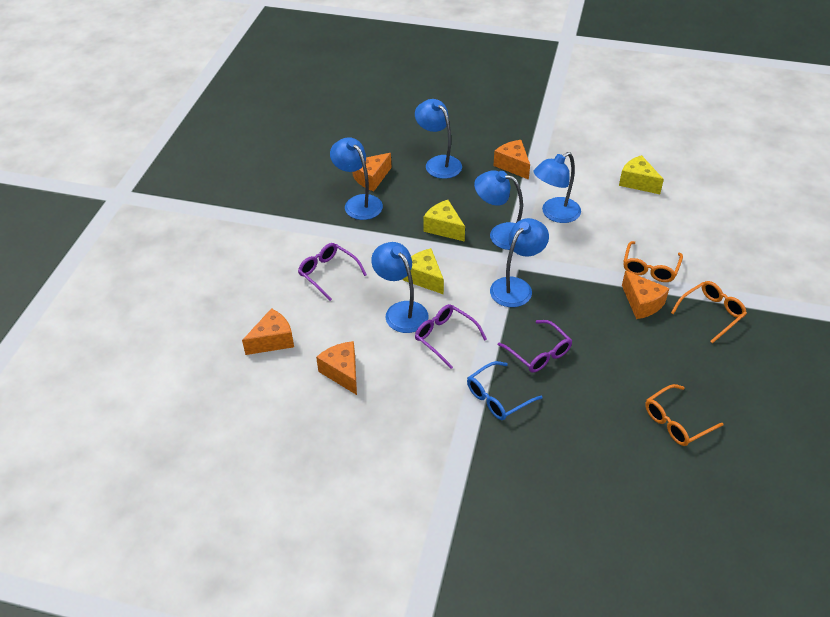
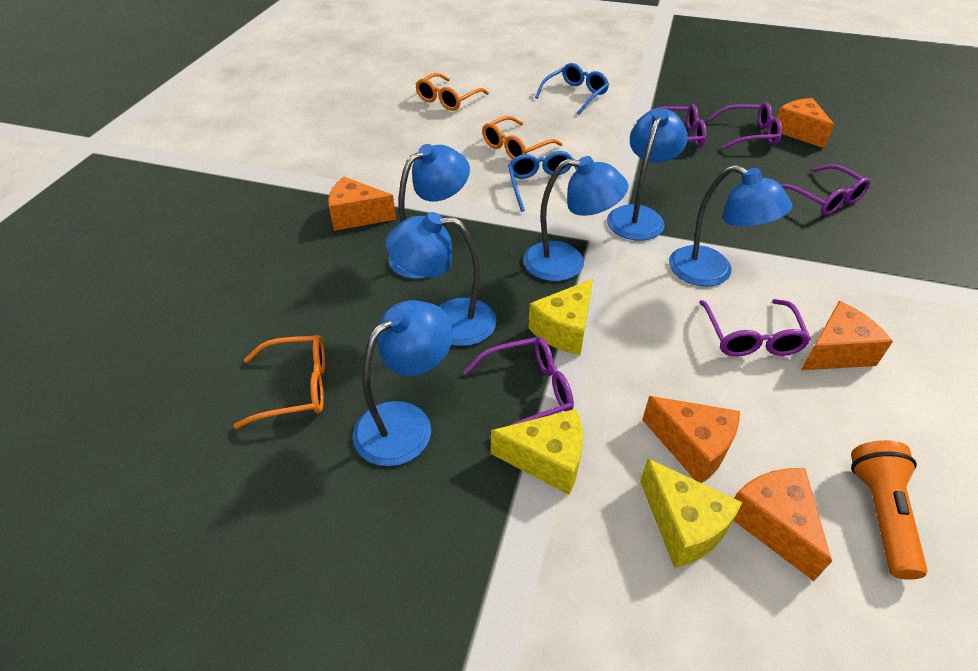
blue glasses: 1 -> 2
orange flashlight: 0 -> 1
purple glasses: 3 -> 5

